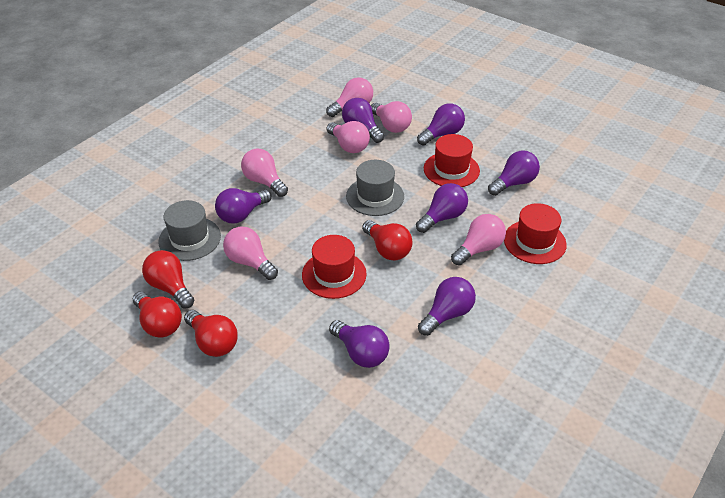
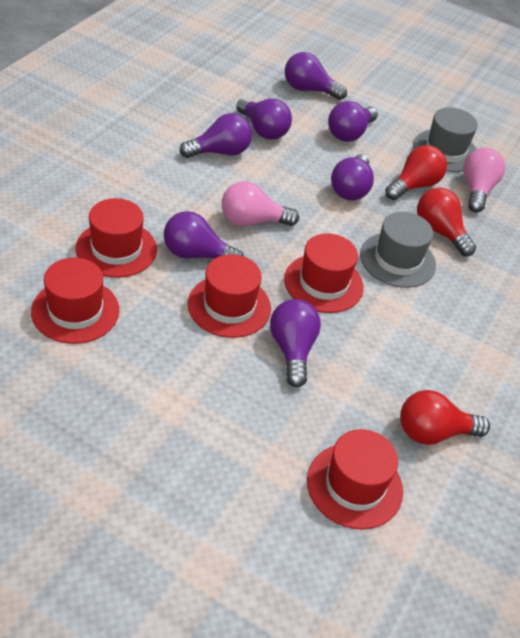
pink light bulb: 6 -> 2
red hat: 3 -> 5
red light bulb: 4 -> 3

